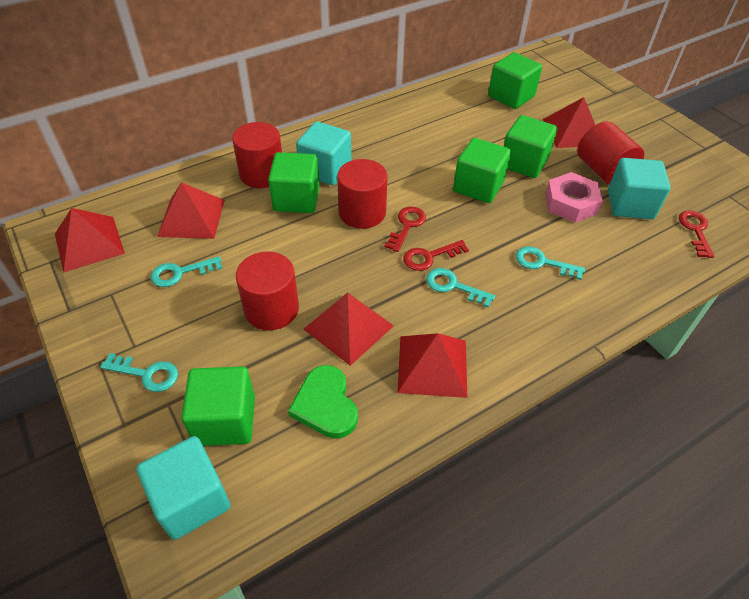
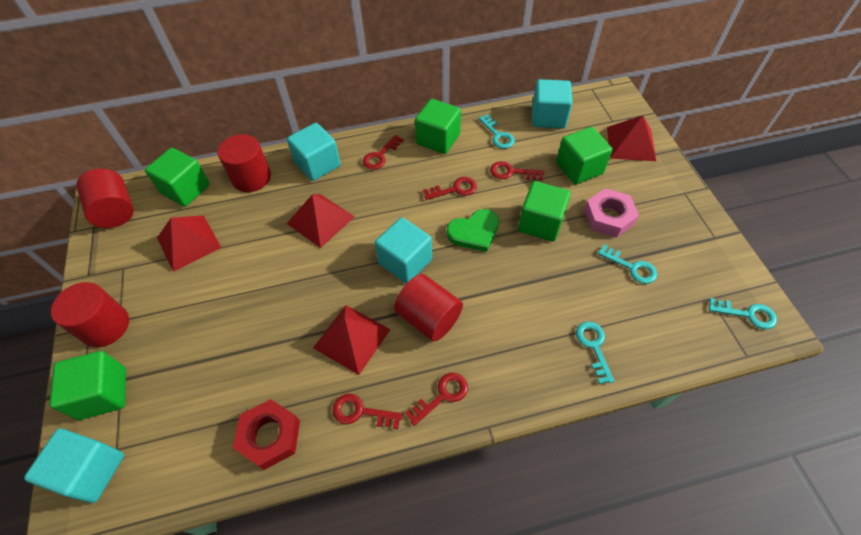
red key: 3 -> 5
red nut: 0 -> 1
red pyramid: 5 -> 4
turquoise cube: 3 -> 4

